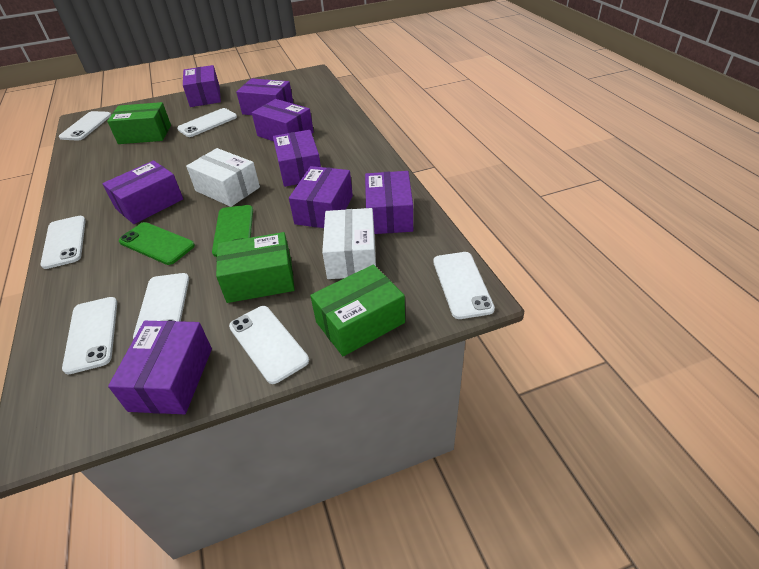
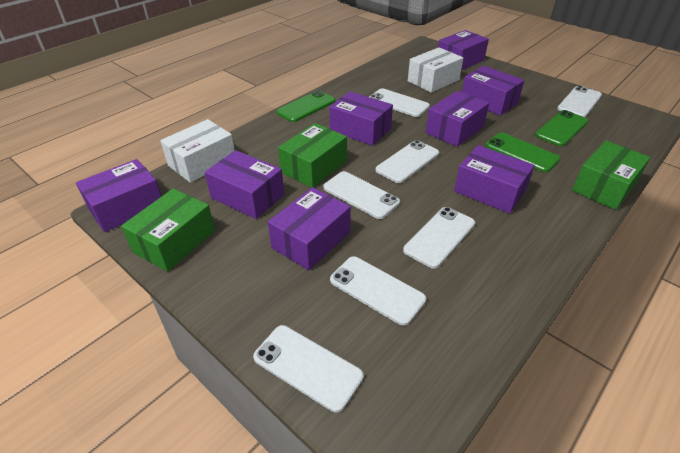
green phone: 2 -> 3

